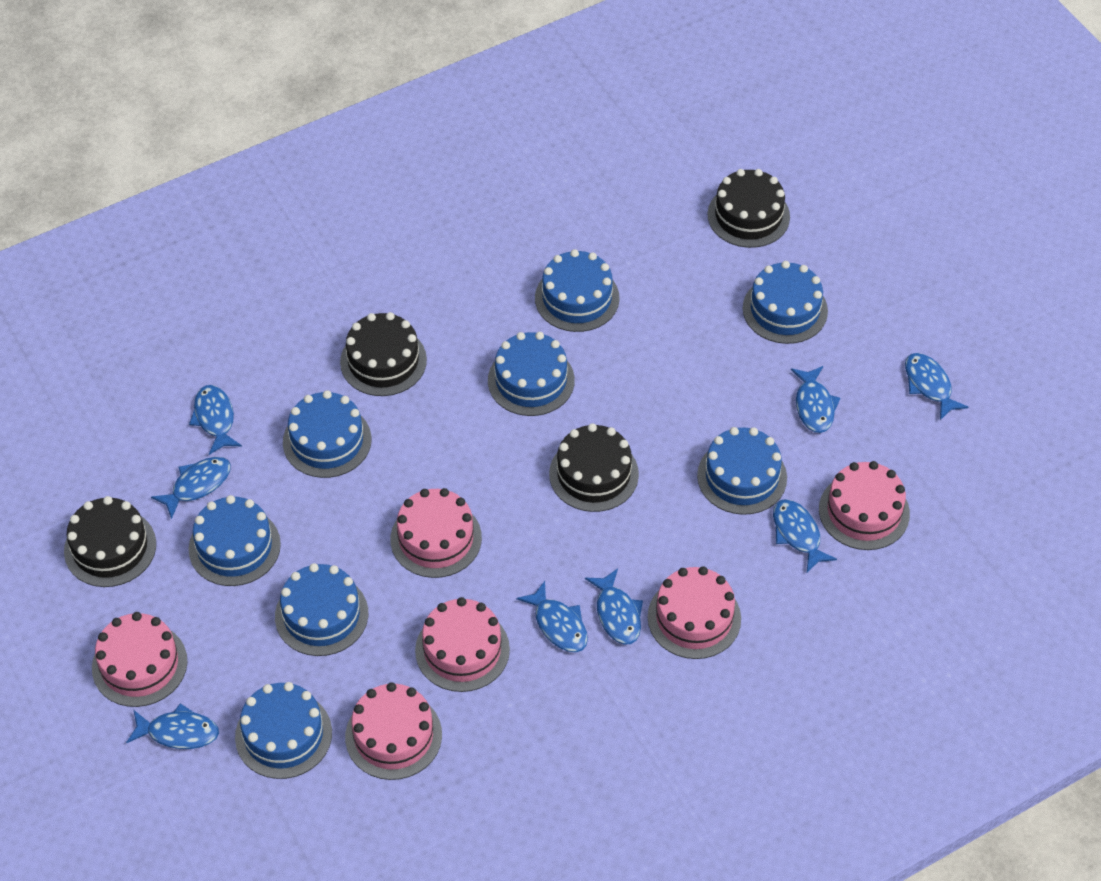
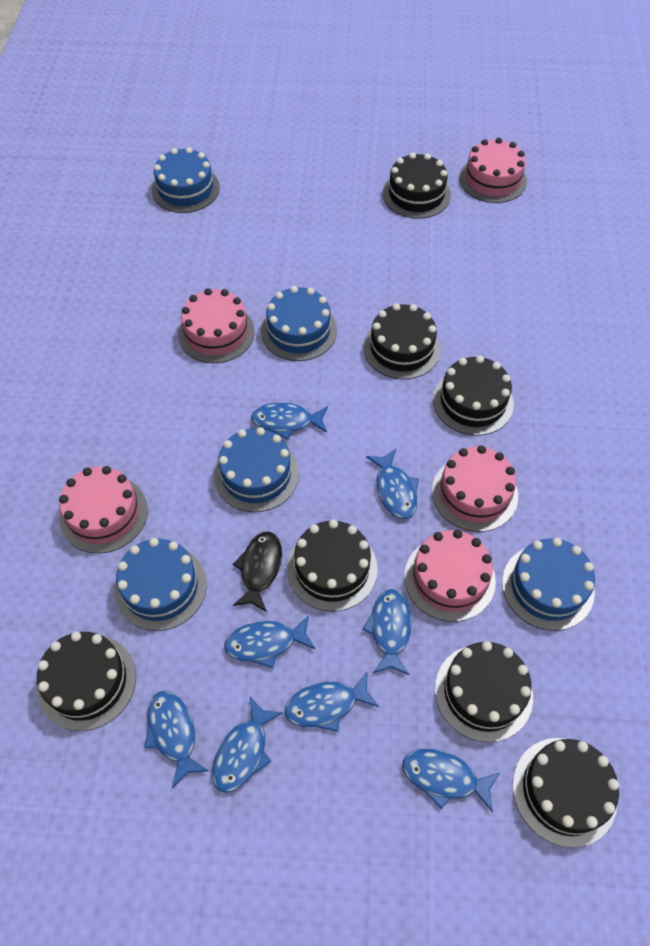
black cake: 4 -> 7
black fish: 0 -> 1
blue cake: 8 -> 5
pink cake: 6 -> 5

